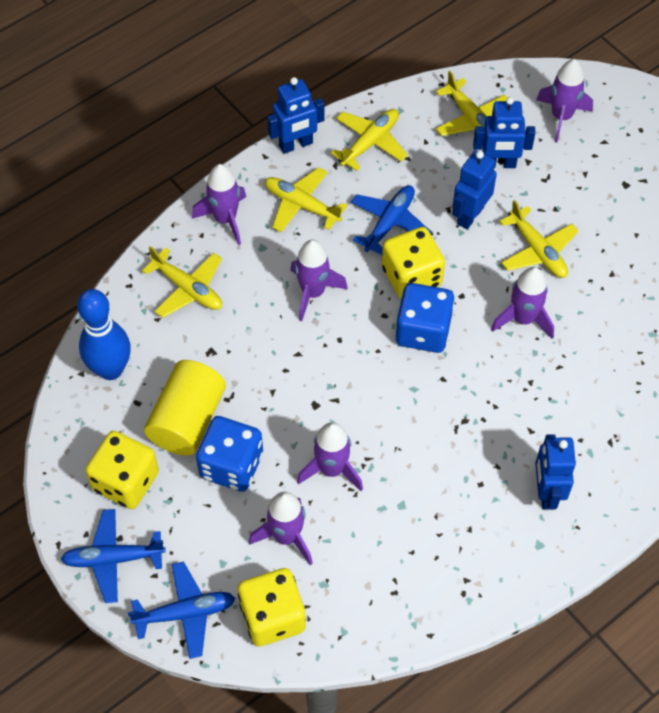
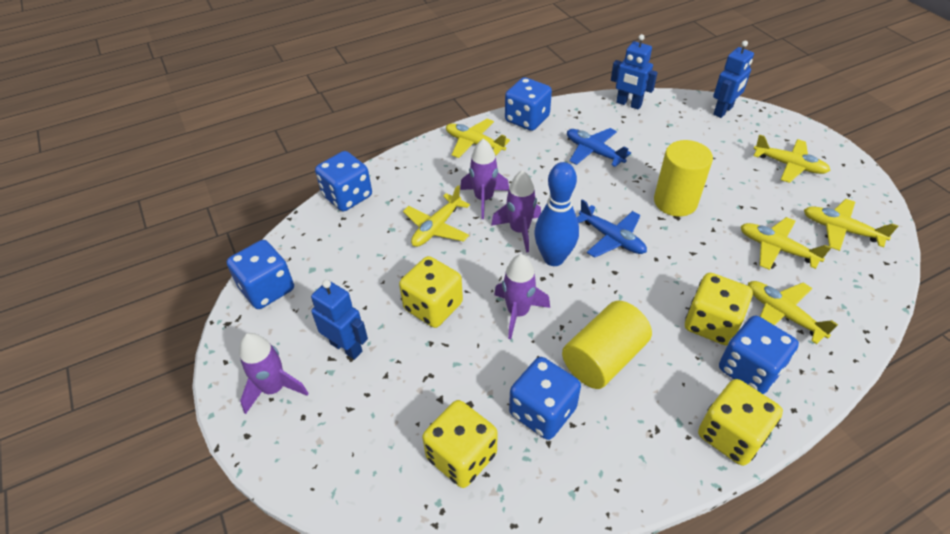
blue dice: 2 -> 5
blue plane: 3 -> 2
blue robot: 4 -> 3
purple rocket: 6 -> 4
yellow cylinder: 1 -> 2
yellow dice: 3 -> 4
yellow plane: 5 -> 6

